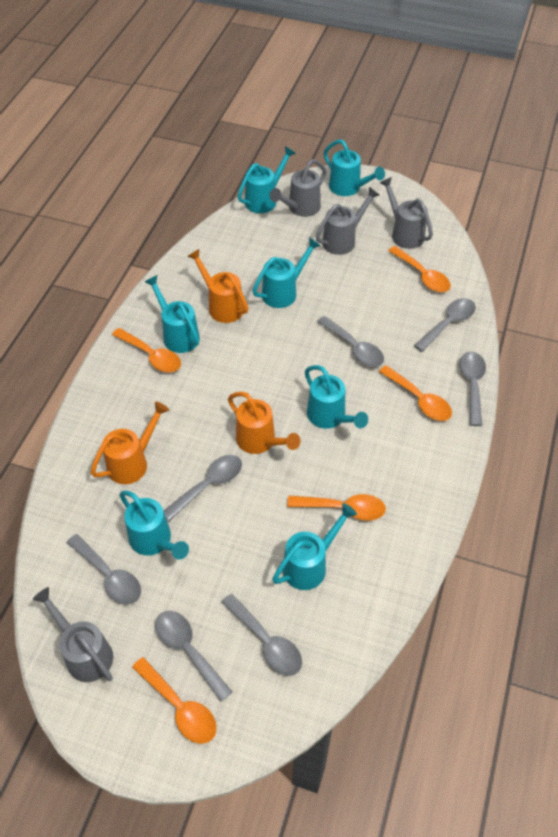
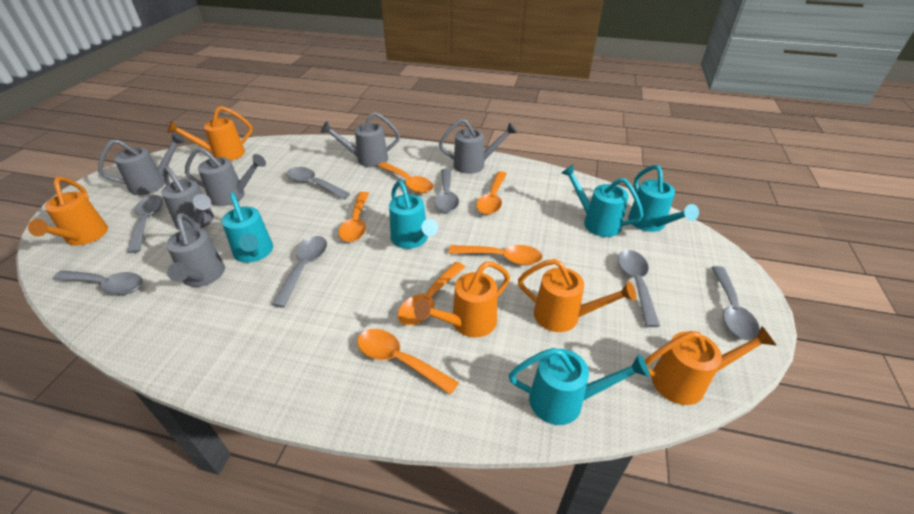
grey watering can: 4 -> 6
orange spoon: 5 -> 6
orange watering can: 3 -> 5
turquoise watering can: 7 -> 5

